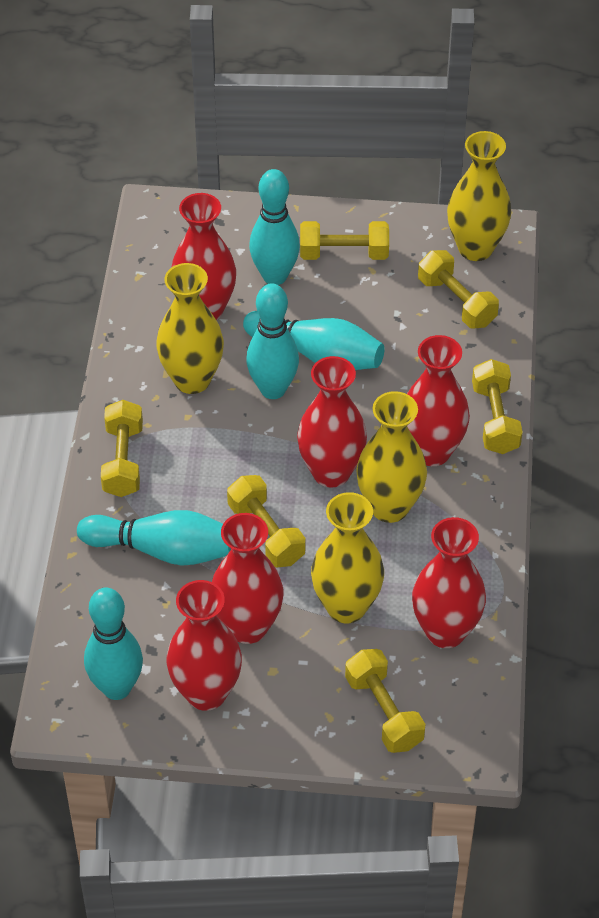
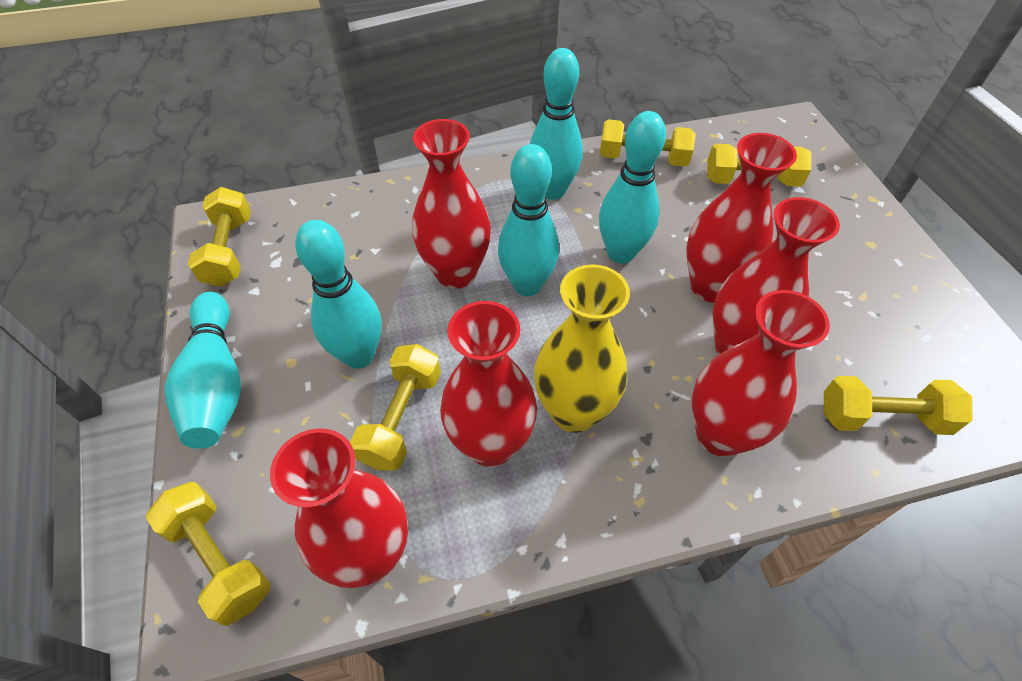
yellow vase: 4 -> 1

